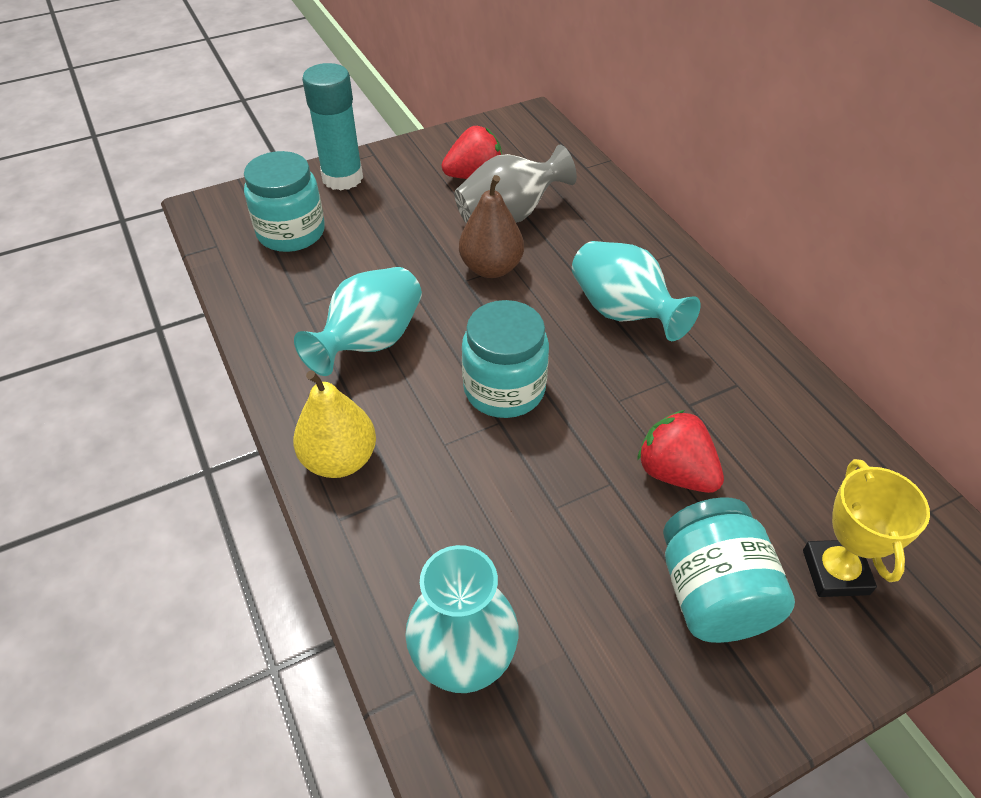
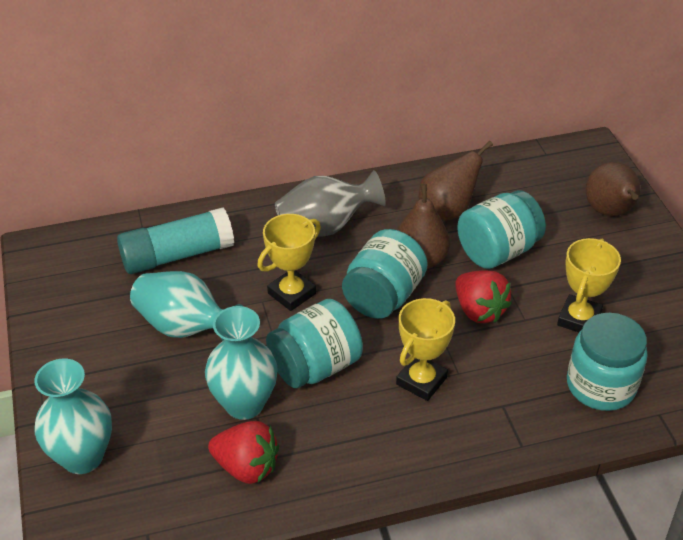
brown pear: 1 -> 3
turquoise jar: 3 -> 4
yellow pear: 1 -> 0
yellow trophy: 1 -> 3

